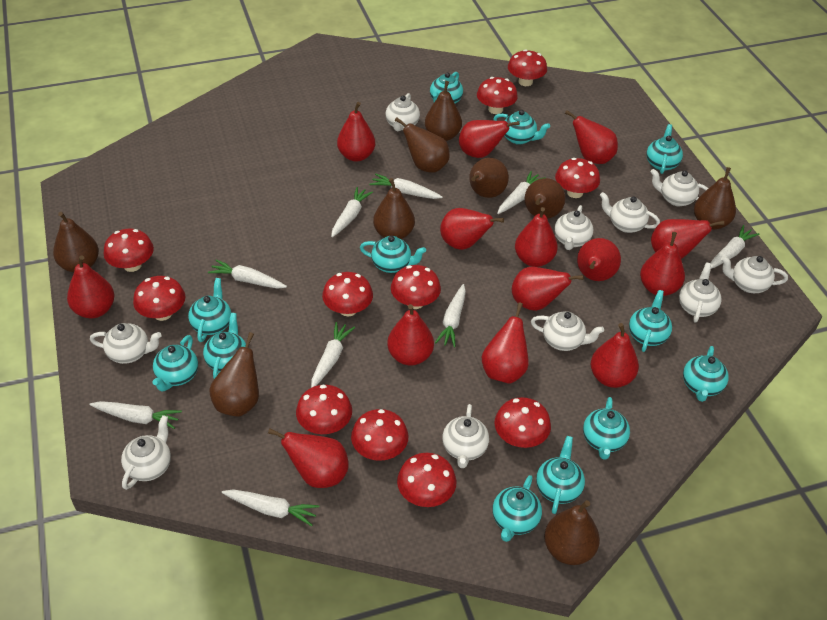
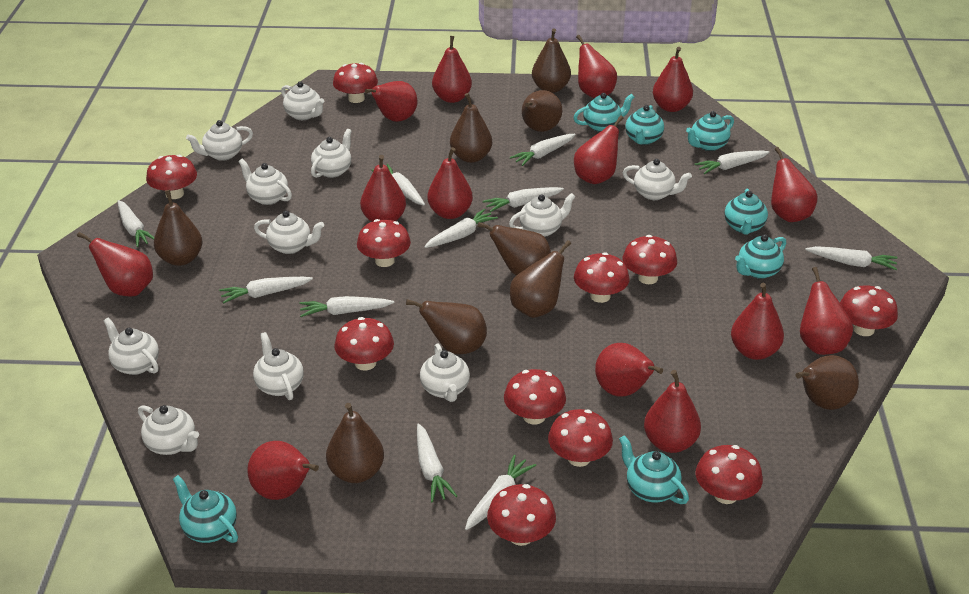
turquoise teapot: 12 -> 7
white carrot: 9 -> 11
white teapot: 10 -> 11

